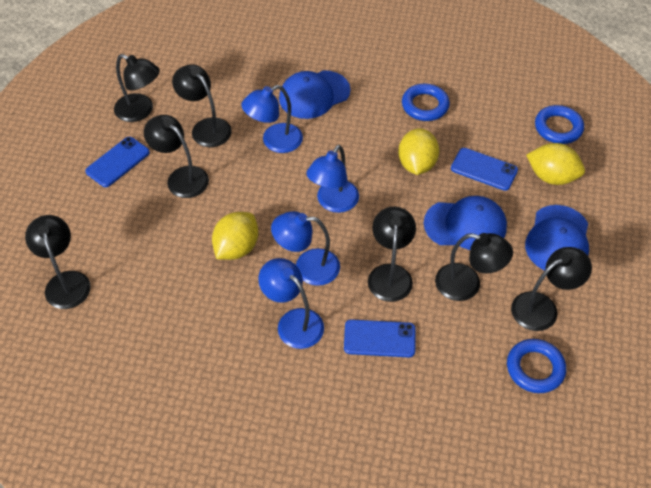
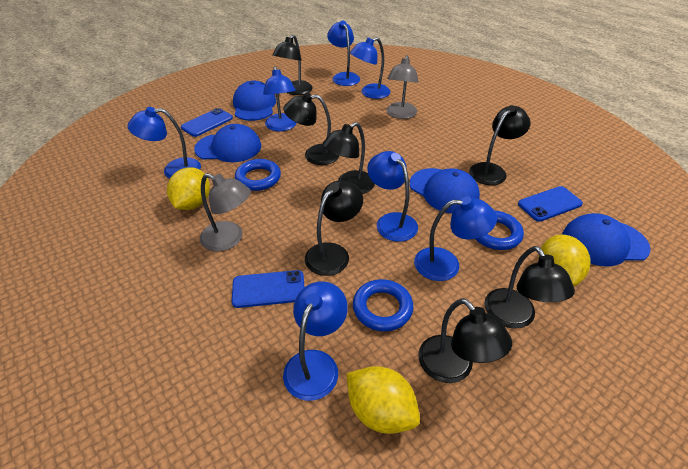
blue cap: 3 -> 4
blue lamp: 4 -> 7
grey lamp: 0 -> 2

